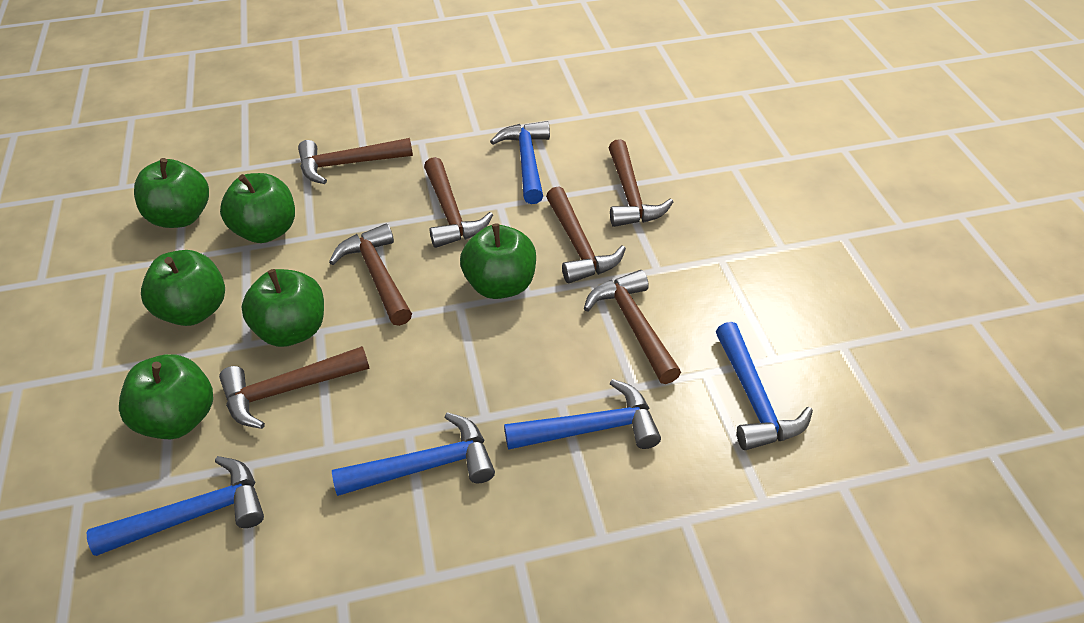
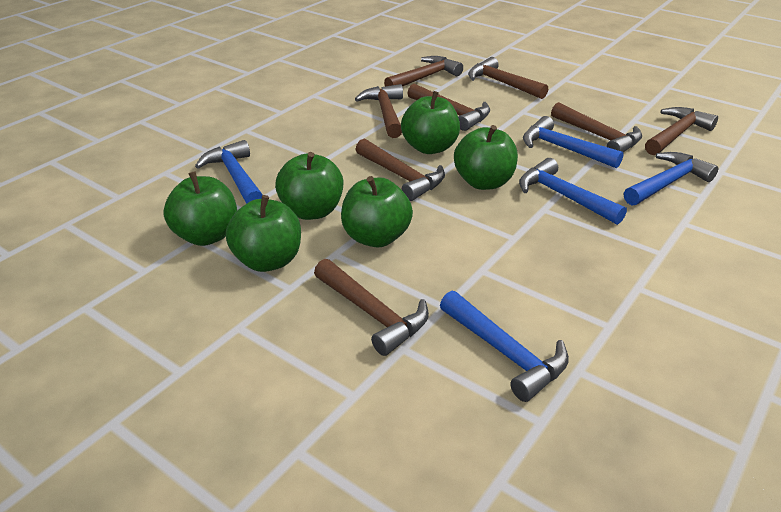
brown hammer: 7 -> 8

